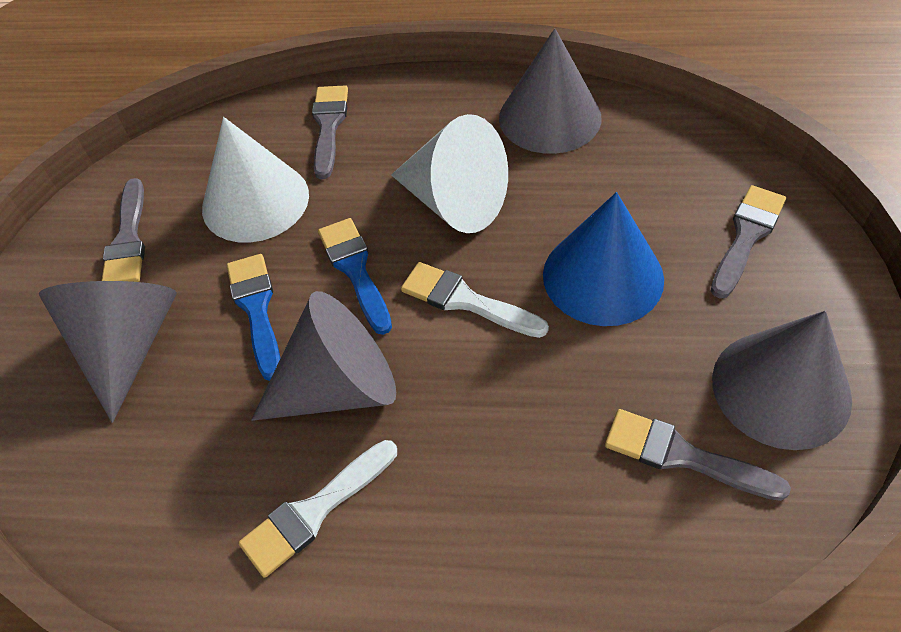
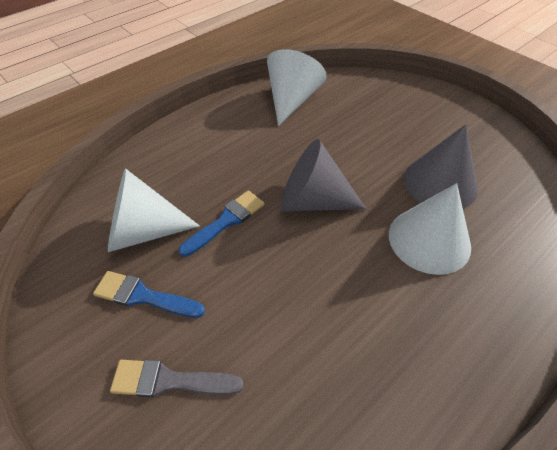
blue cone: 1 -> 0
grey brush: 4 -> 1
grey cone: 4 -> 2
white brush: 2 -> 0
white cone: 2 -> 3

